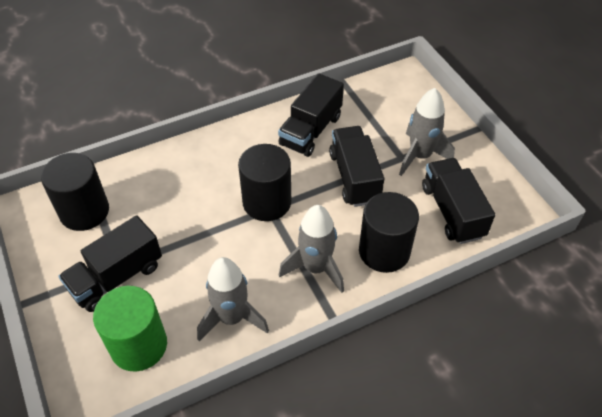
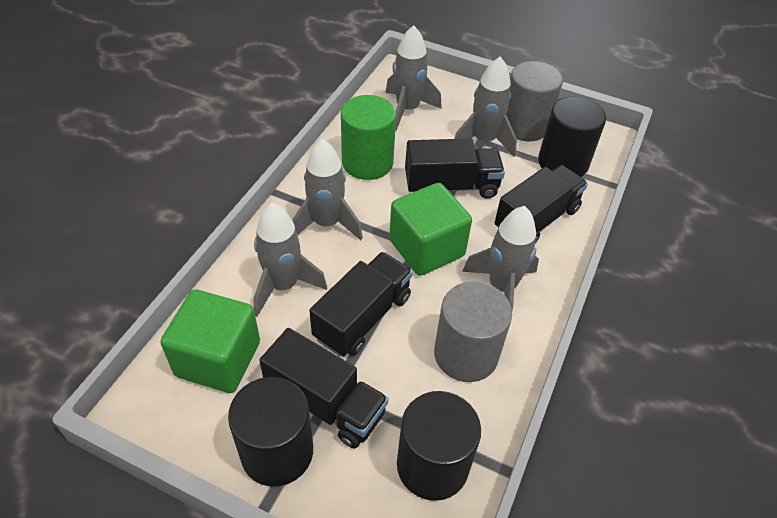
green cube: 0 -> 2
grey cylinder: 0 -> 2
grey rocket: 3 -> 5

